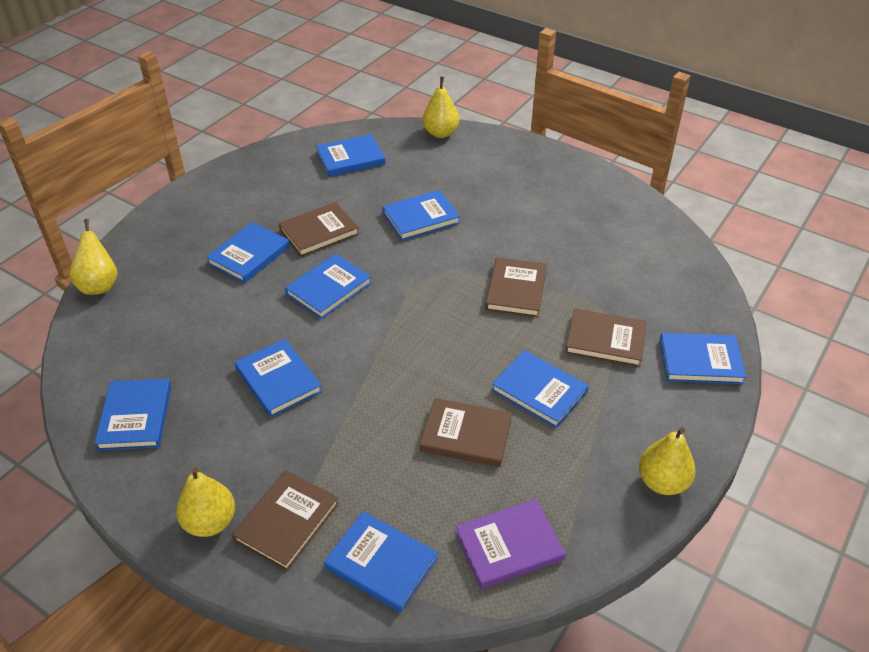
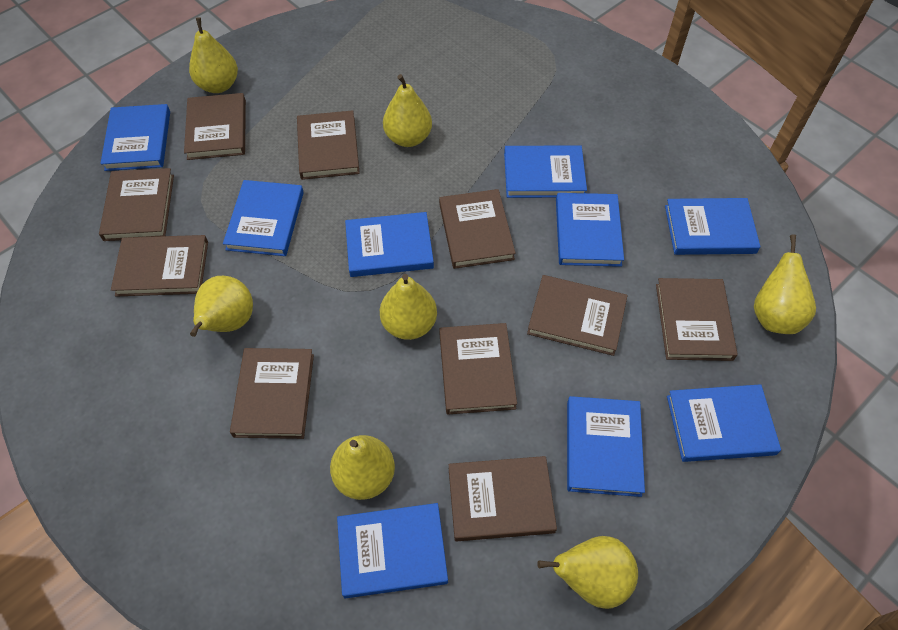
brown book: 5 -> 10
purple book: 1 -> 0
yellow pear: 4 -> 7

